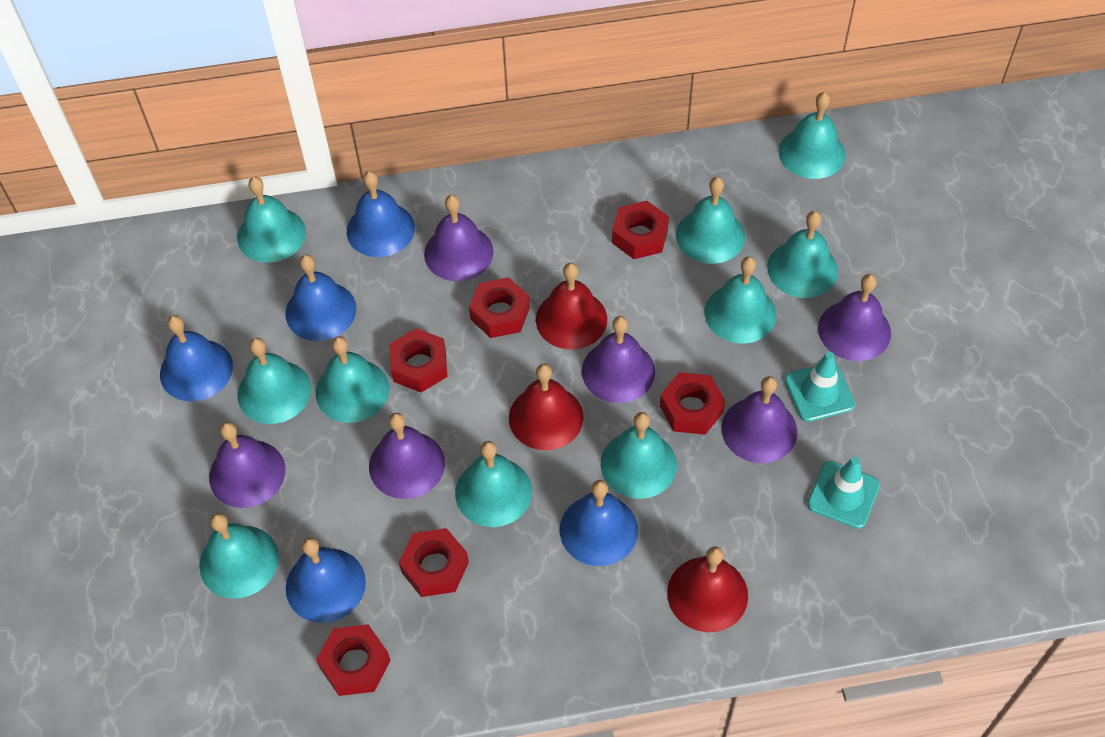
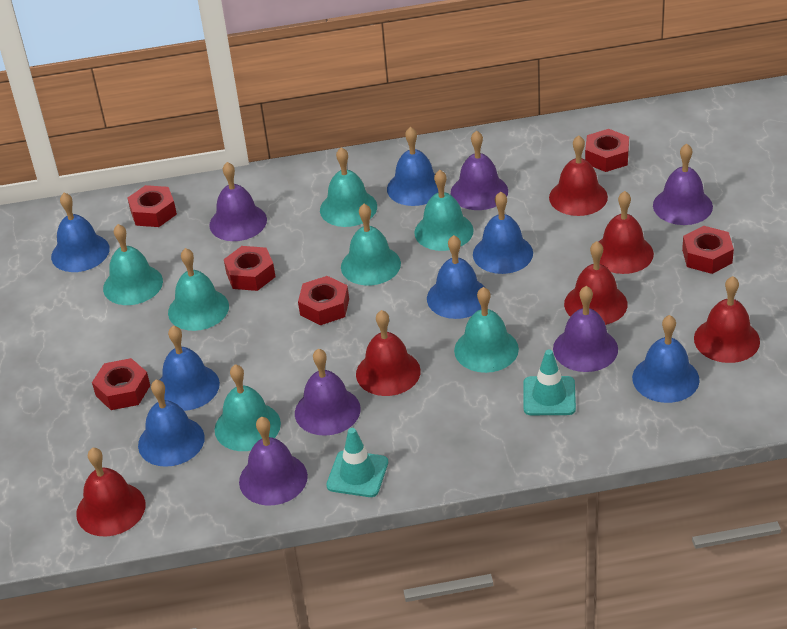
blue bell: 5 -> 7
red bell: 3 -> 6
turquoise bell: 10 -> 7

